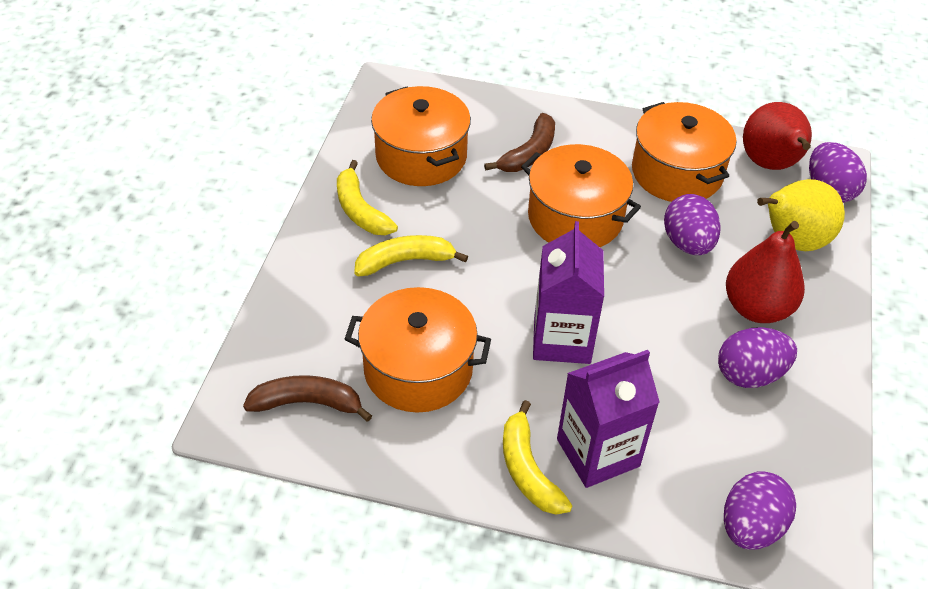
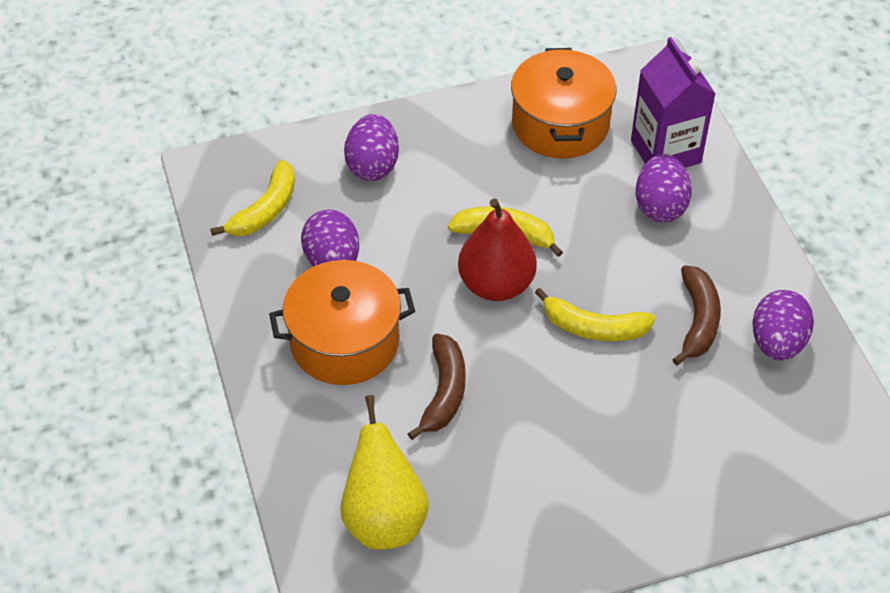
orange pot: 4 -> 2
purple carton: 2 -> 1
red pear: 2 -> 1

